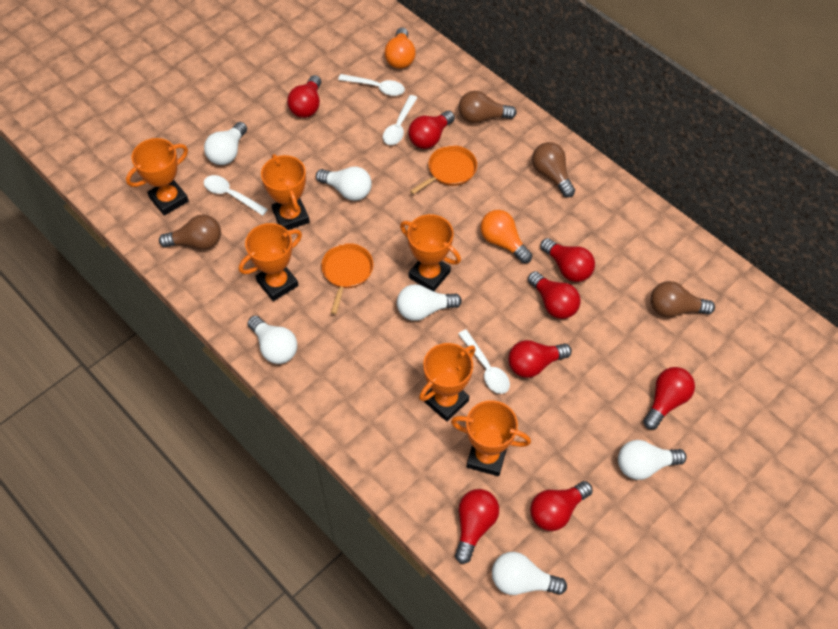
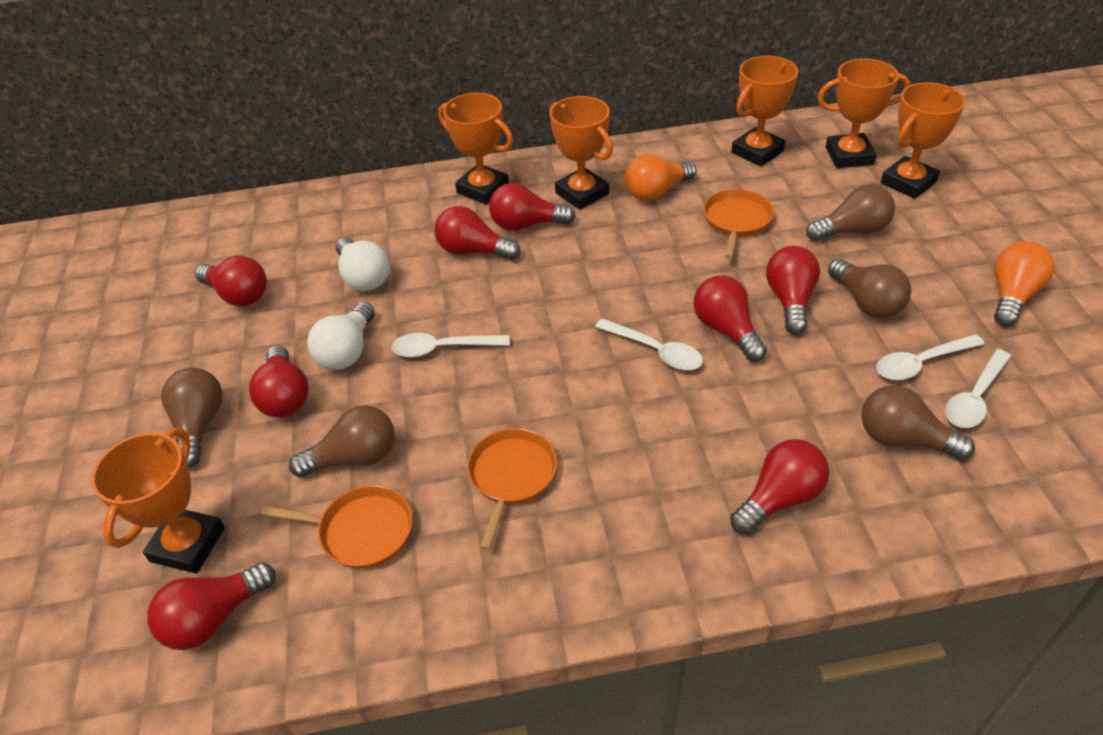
brown light bulb: 4 -> 5
orange pan: 2 -> 3
white light bulb: 6 -> 2

